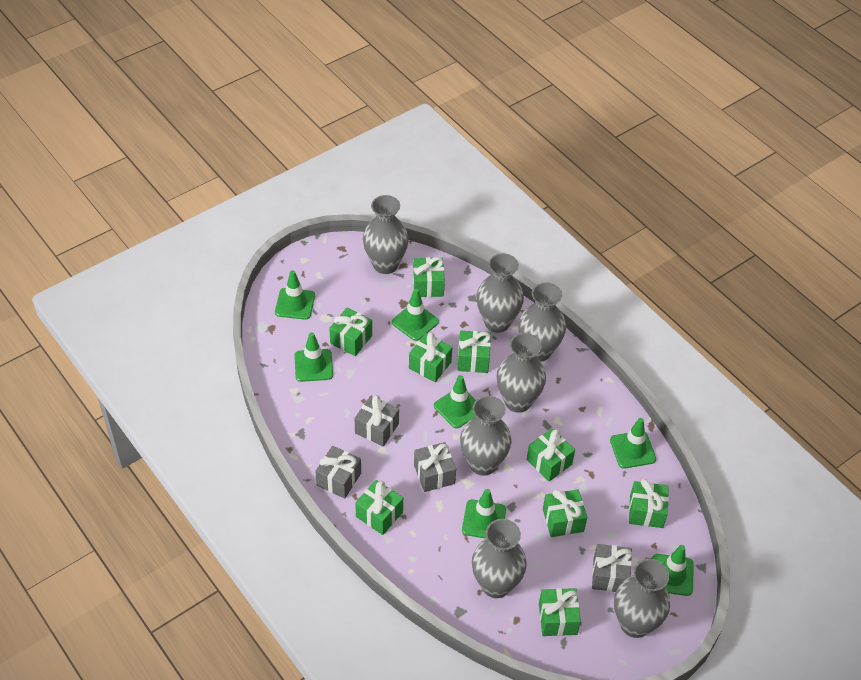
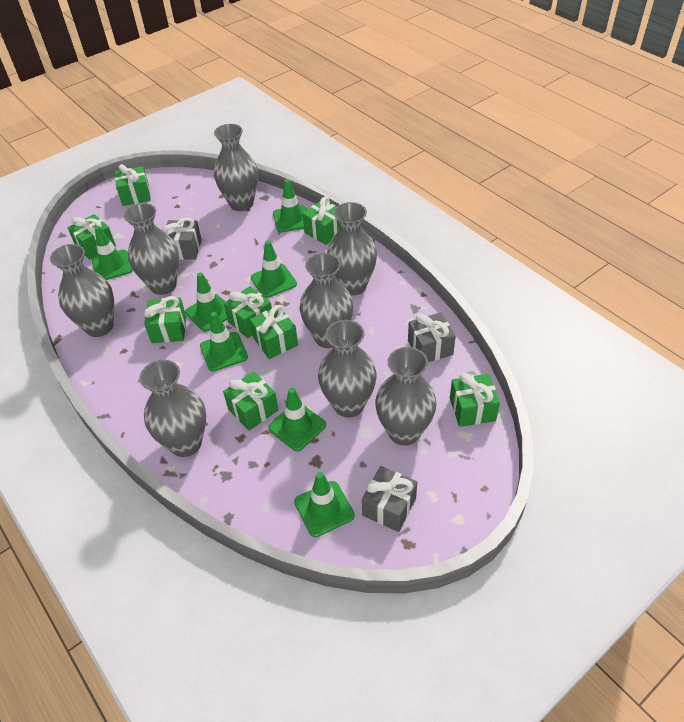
green gift: 9 -> 8
grey gift: 4 -> 3
grey vase: 7 -> 8

